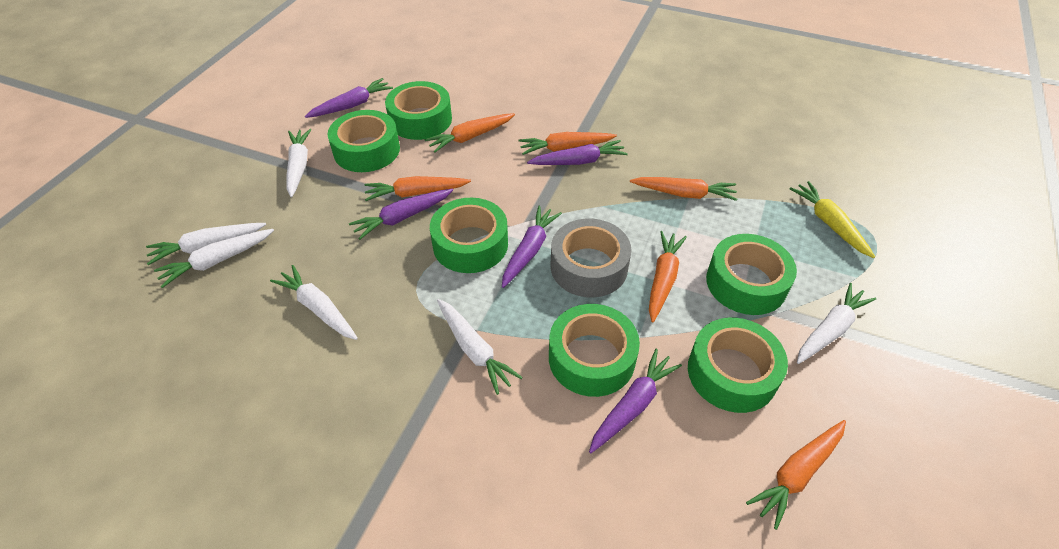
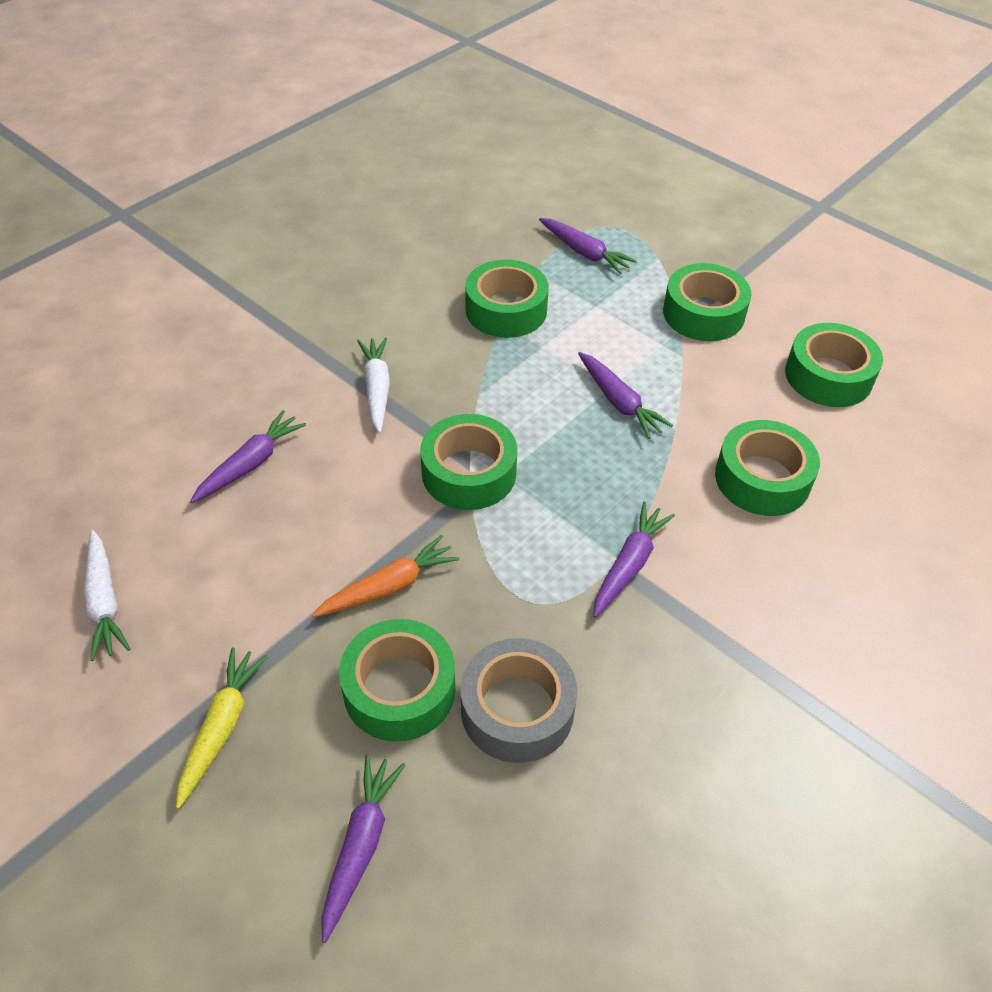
orange carrot: 6 -> 1
white carrot: 6 -> 2

